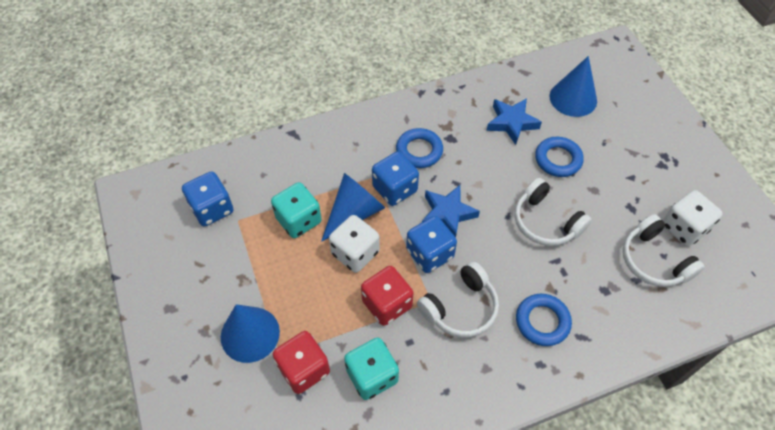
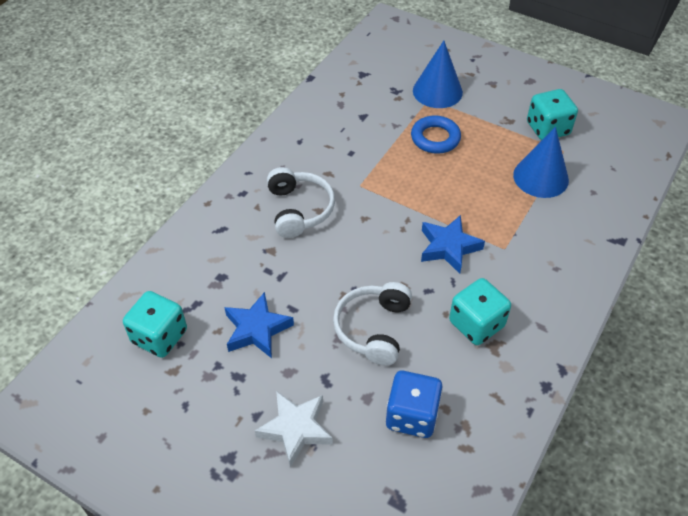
blue cone: 3 -> 2
blue dice: 3 -> 1
blue ring: 3 -> 1
red dice: 2 -> 0
turquoise dice: 2 -> 3
white dice: 2 -> 0
white headphones: 3 -> 2
white star: 0 -> 1

